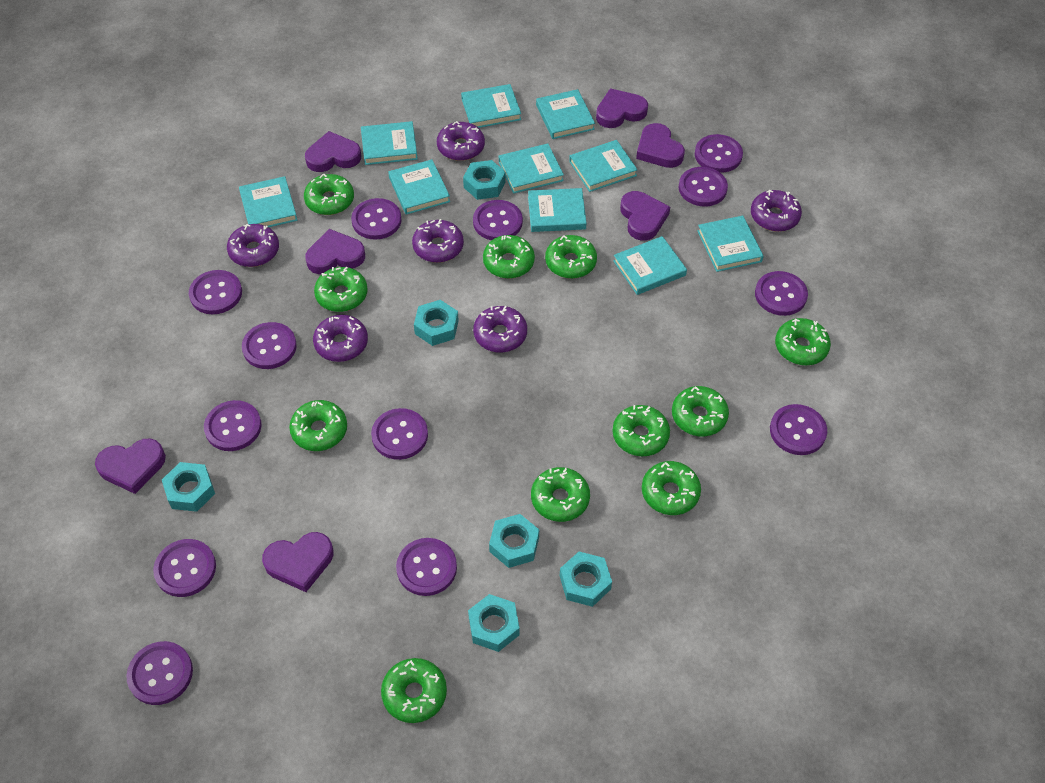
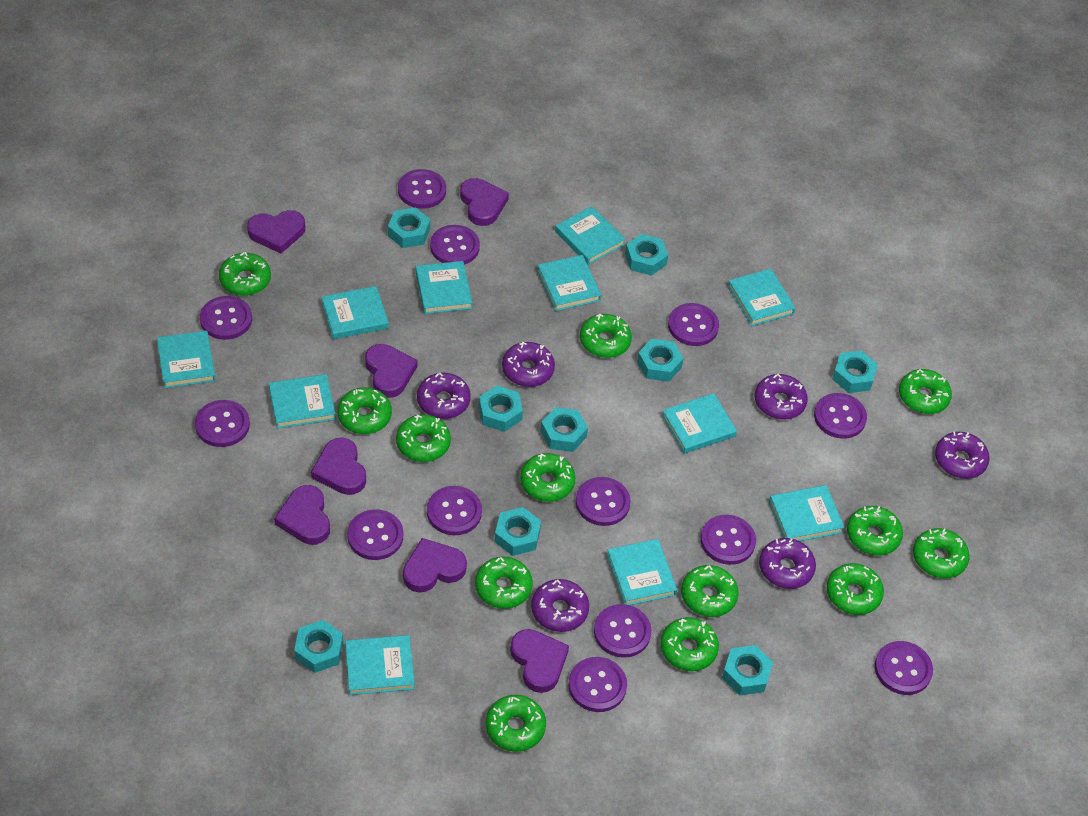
green donut: 11 -> 13
turquoise book: 10 -> 11
turquoise nut: 6 -> 9

